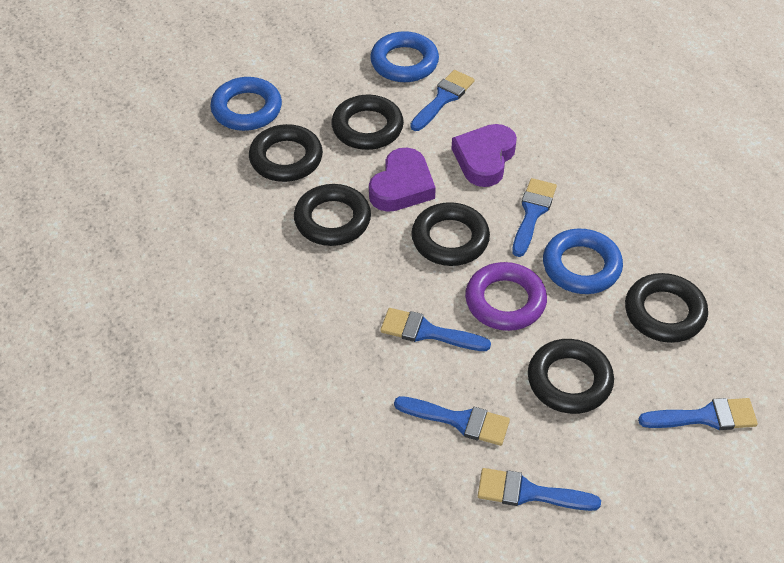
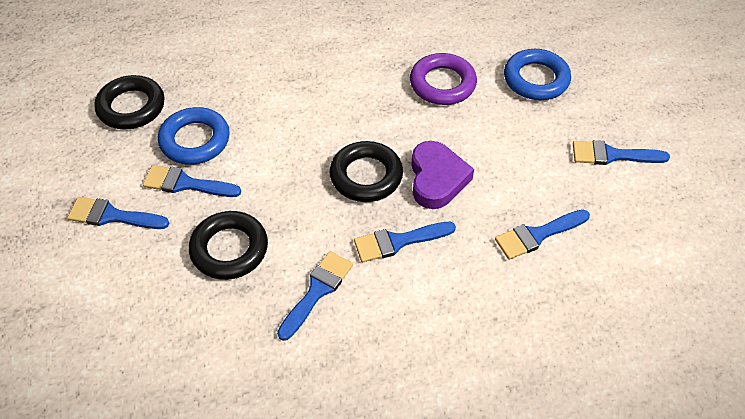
black ring: 6 -> 3
blue ring: 3 -> 2
purple heart: 2 -> 1

